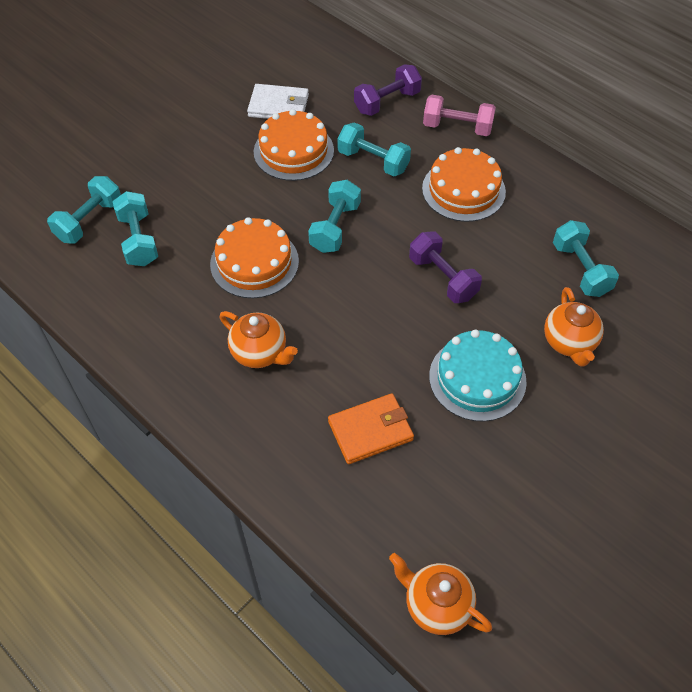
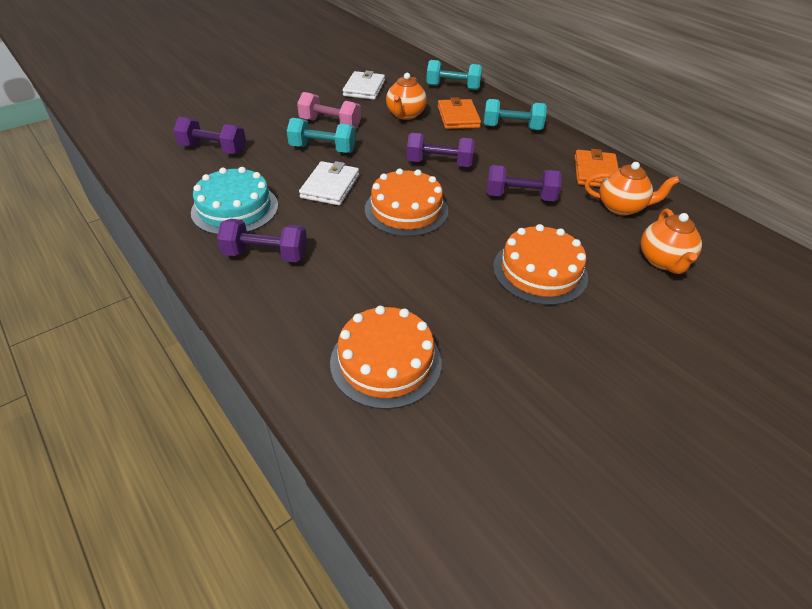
orange wallet: 1 -> 2
purple dumbbell: 2 -> 4
turquoise dumbbell: 5 -> 3
white wallet: 1 -> 2

